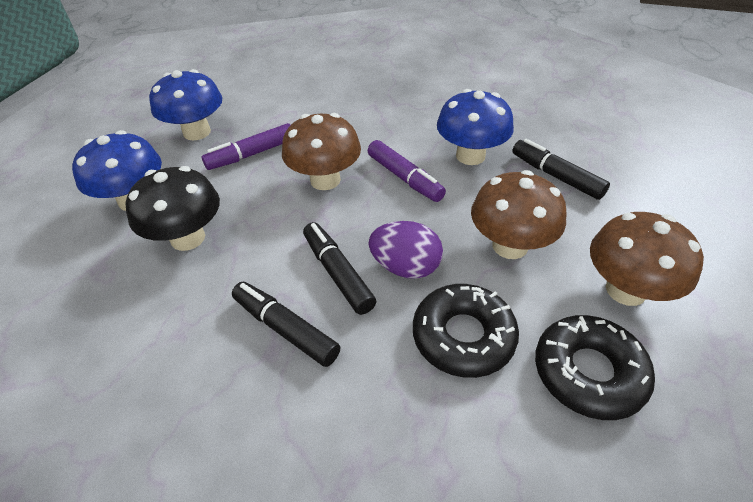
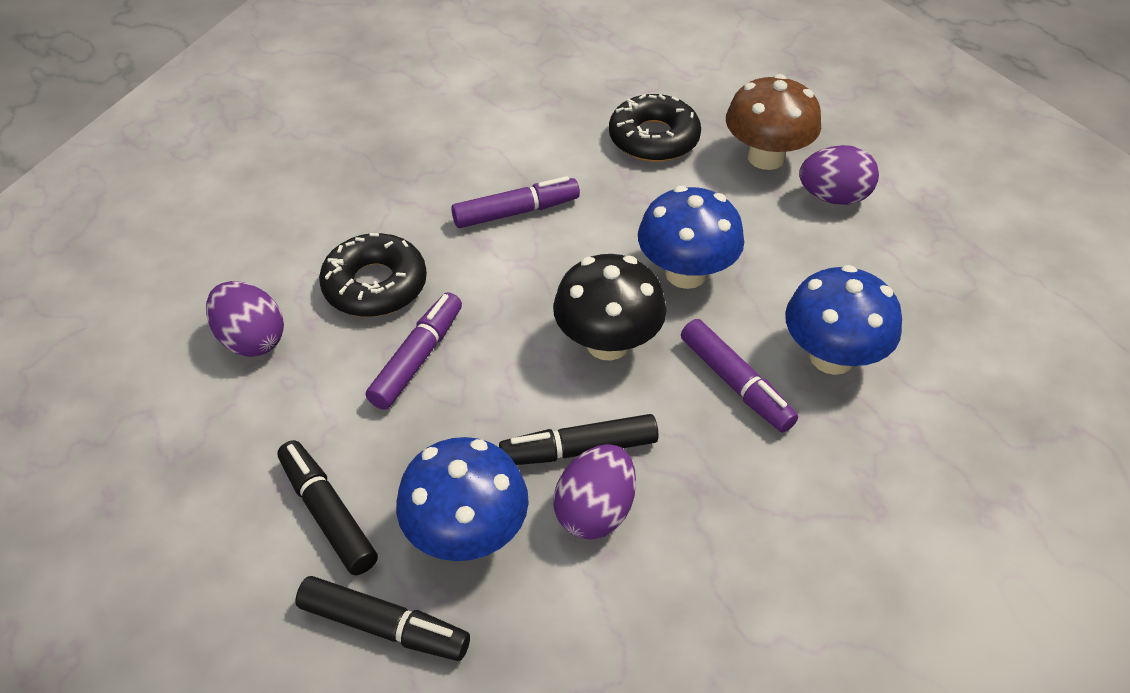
brown mushroom: 3 -> 1
purple egg: 1 -> 3
purple marker: 2 -> 3

